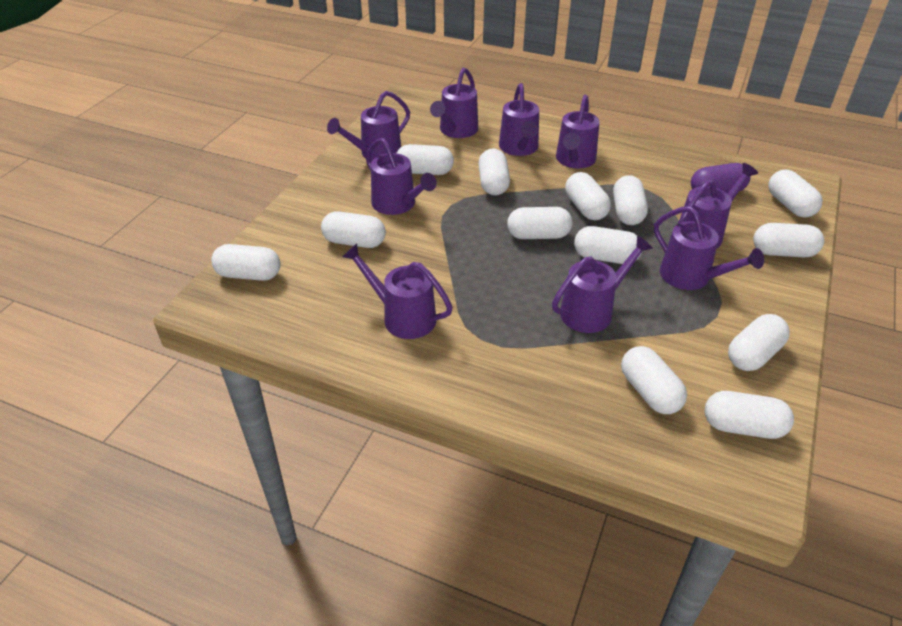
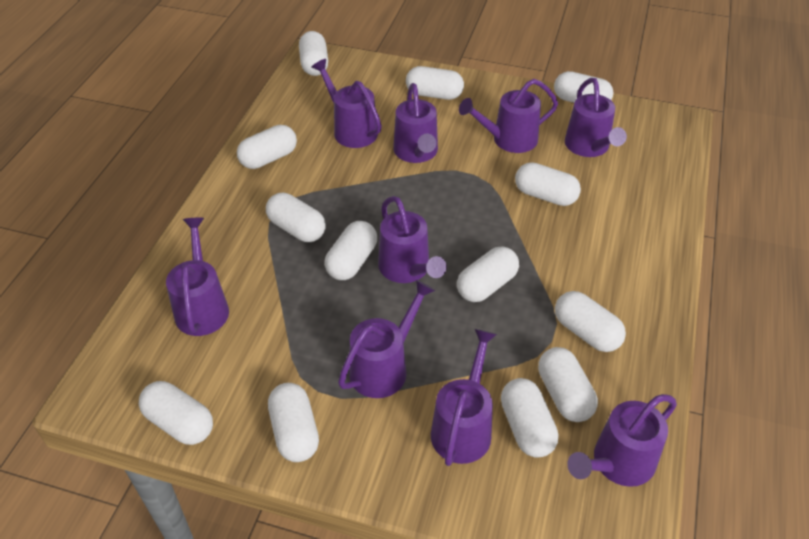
purple capsule: 1 -> 0

